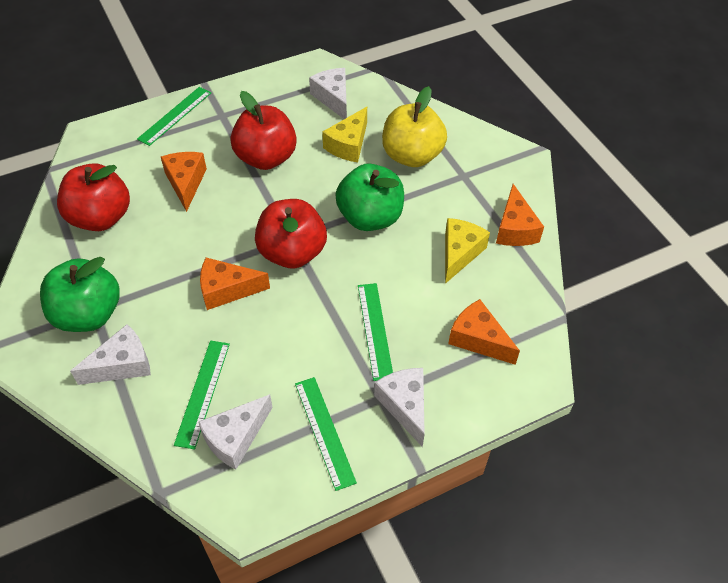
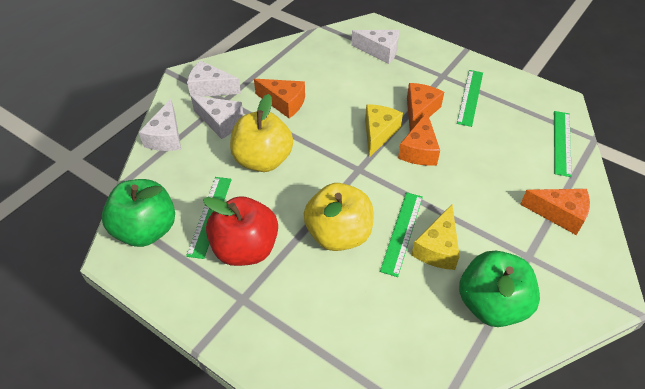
red apple: 3 -> 1
yellow apple: 1 -> 2

